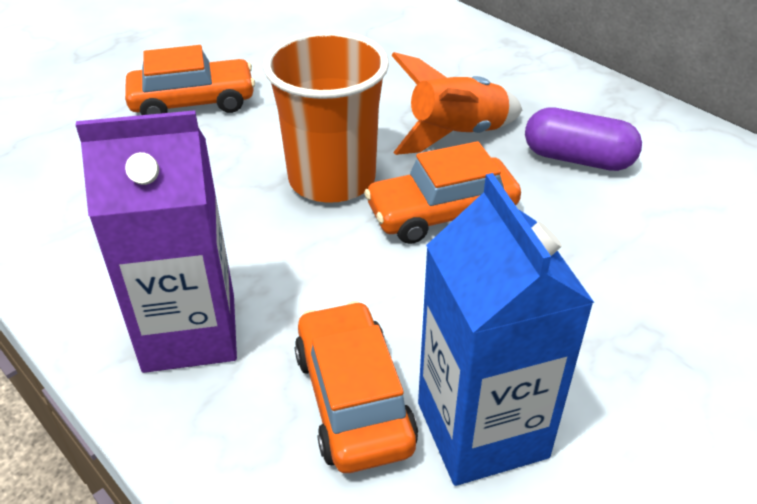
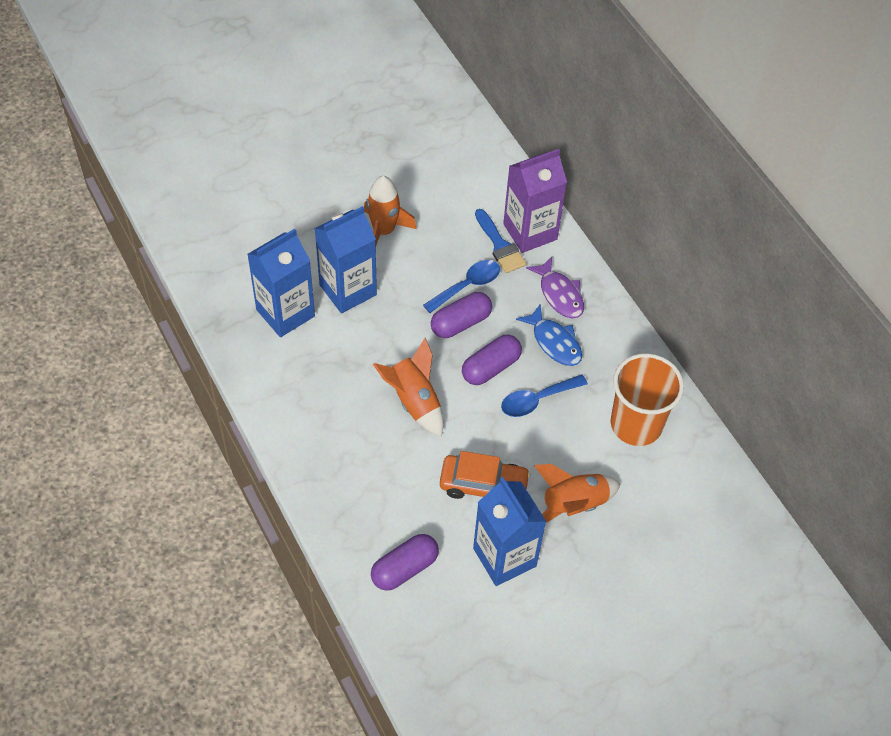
blue brush: 0 -> 1
blue carton: 1 -> 3
blue fish: 0 -> 1
blue spoon: 0 -> 2
orange car: 3 -> 1
orange rocket: 1 -> 3
purple capsule: 1 -> 3
purple fish: 0 -> 1

